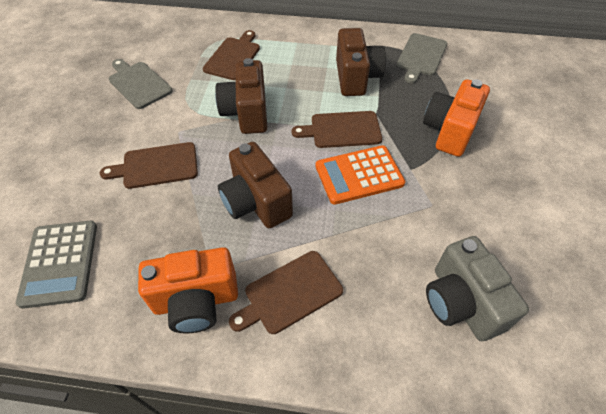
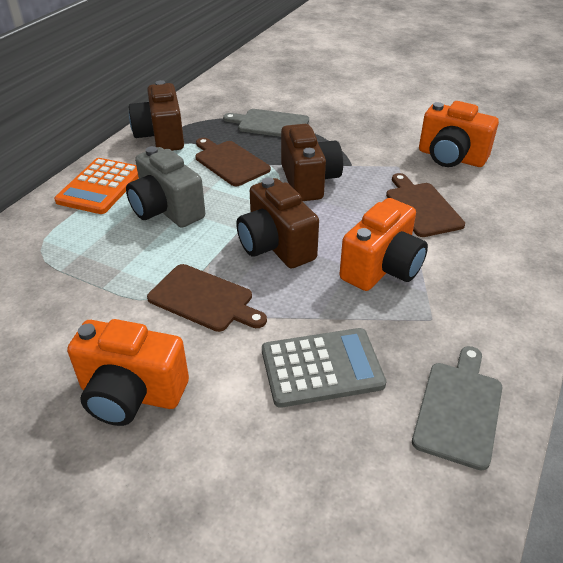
brown cutting board: 4 -> 3
orange camera: 2 -> 3

